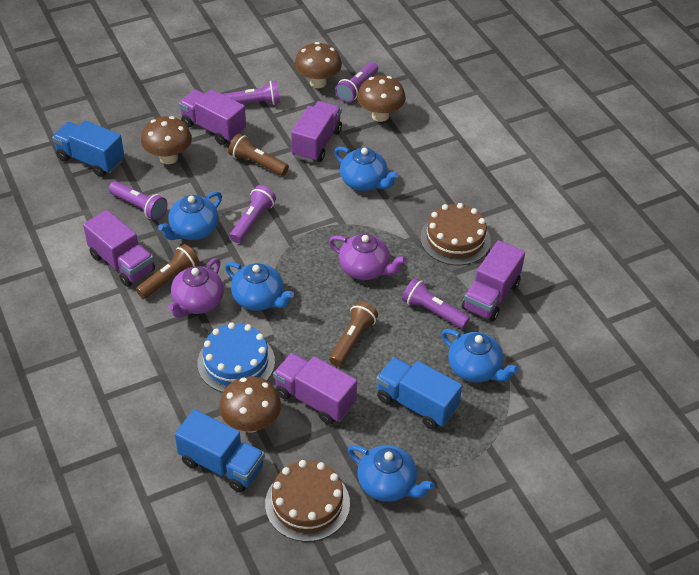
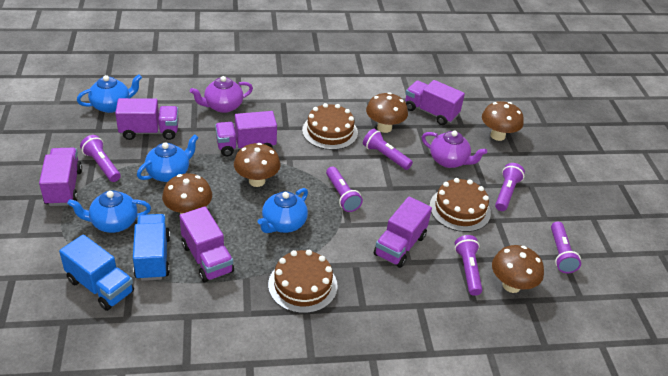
blue cake: 1 -> 0
blue teapot: 5 -> 4
blue truck: 3 -> 2
brown cake: 2 -> 3
brown flashlight: 3 -> 0
brown mushroom: 4 -> 5
purple flashlight: 5 -> 6
purple truck: 5 -> 6

